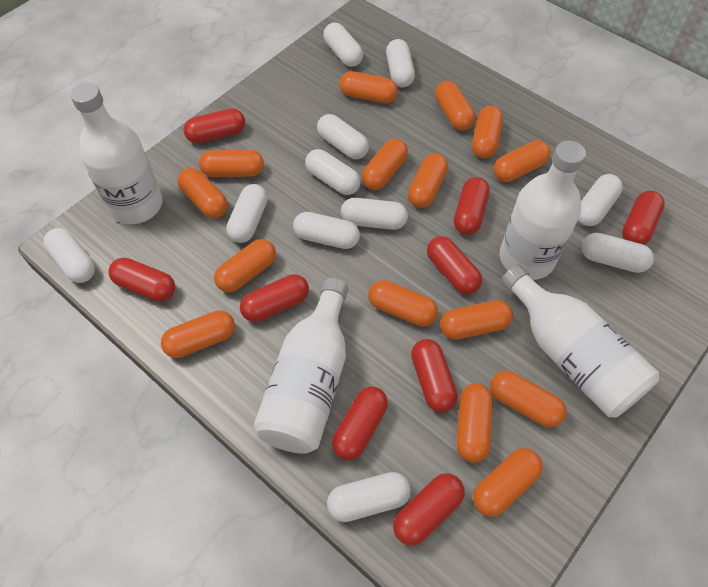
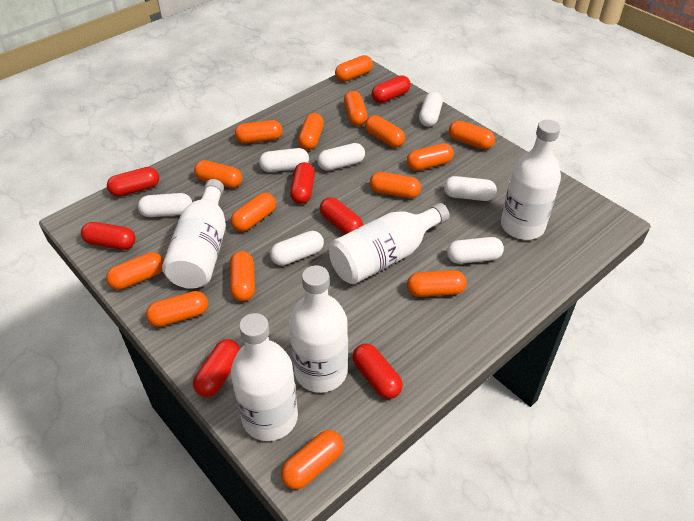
red capsule: 9 -> 7
white bottle: 4 -> 5
white capsule: 11 -> 7

